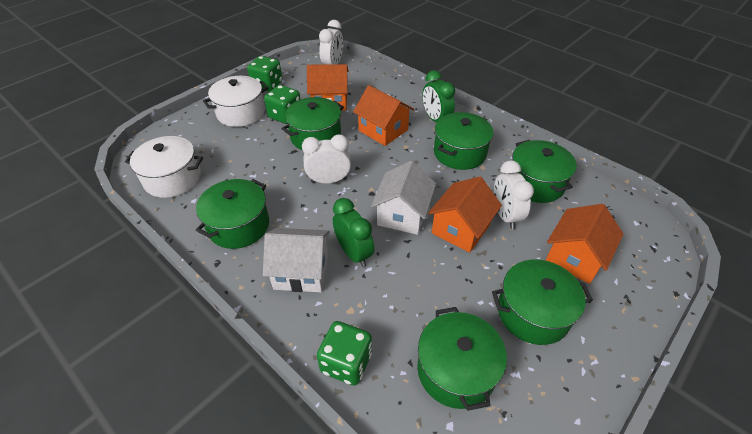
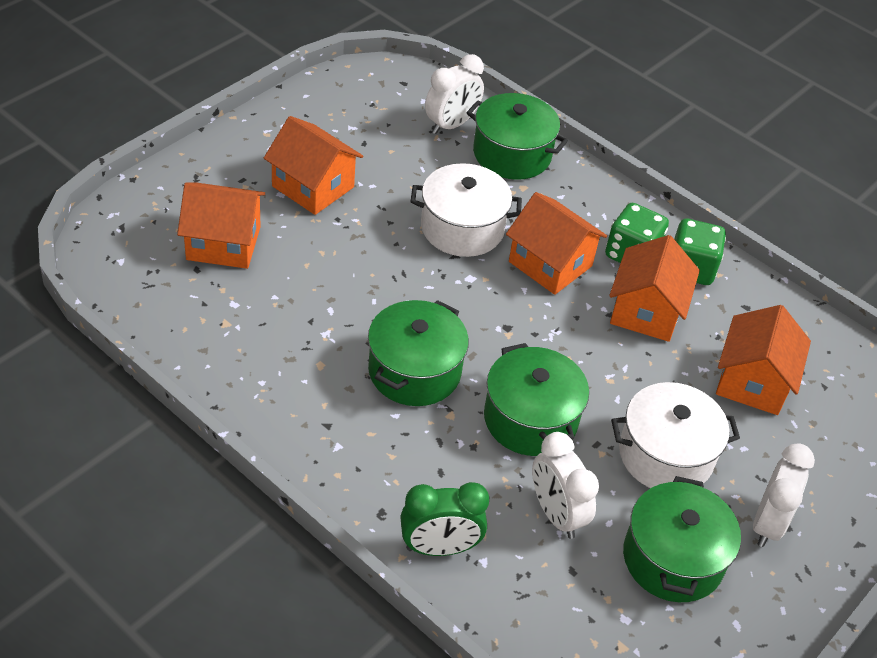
green clock: 2 -> 1
green dice: 3 -> 2
green pot: 6 -> 4
orange house: 4 -> 5
white house: 2 -> 0

